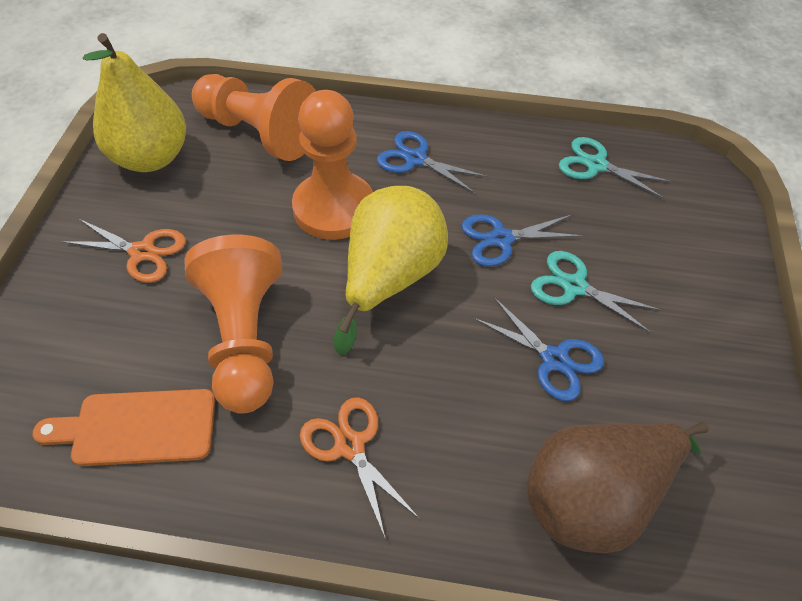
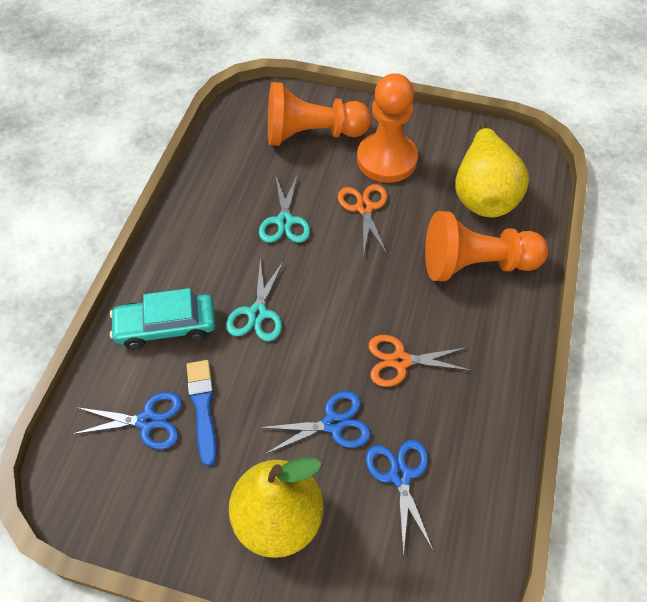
blue brush: 0 -> 1
brown pear: 1 -> 0
orange cutting board: 1 -> 0
turquoise car: 0 -> 1

